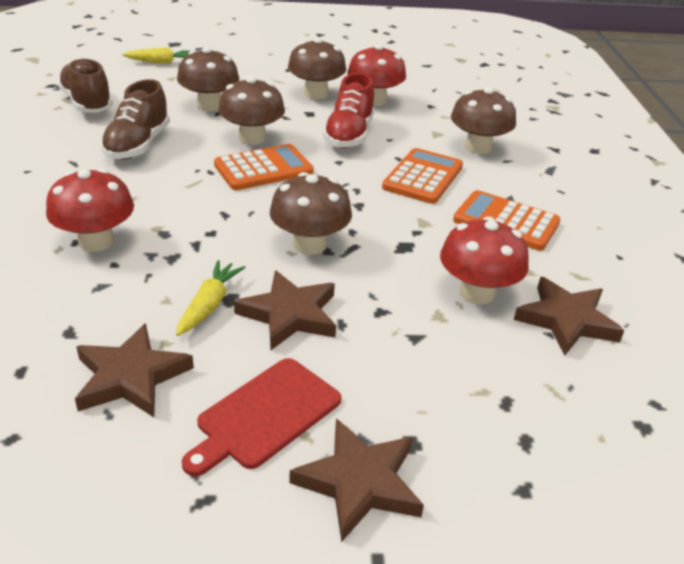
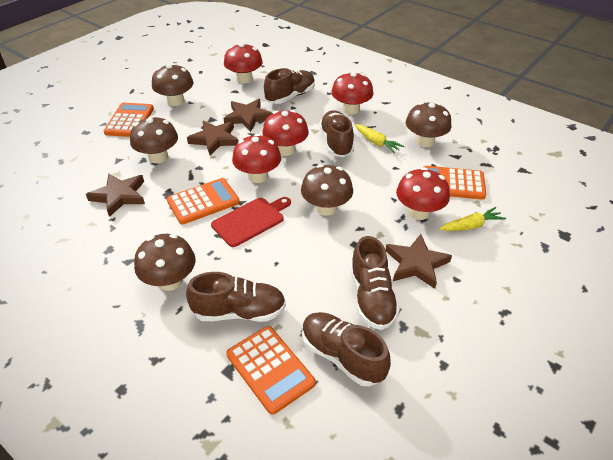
brown shoe: 2 -> 5
orange calculator: 3 -> 4
red mushroom: 3 -> 5
red shoe: 1 -> 0

